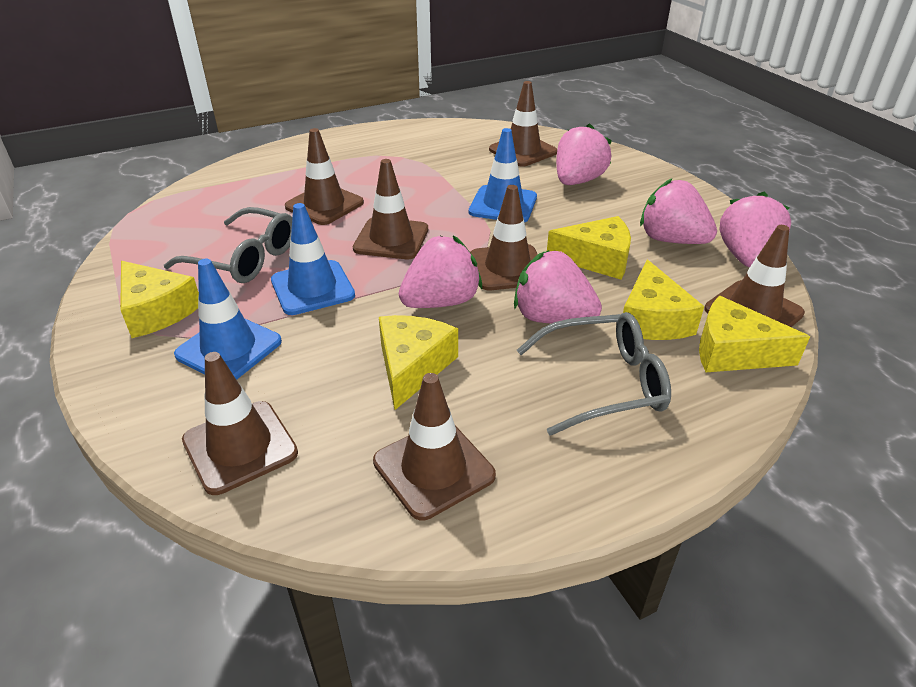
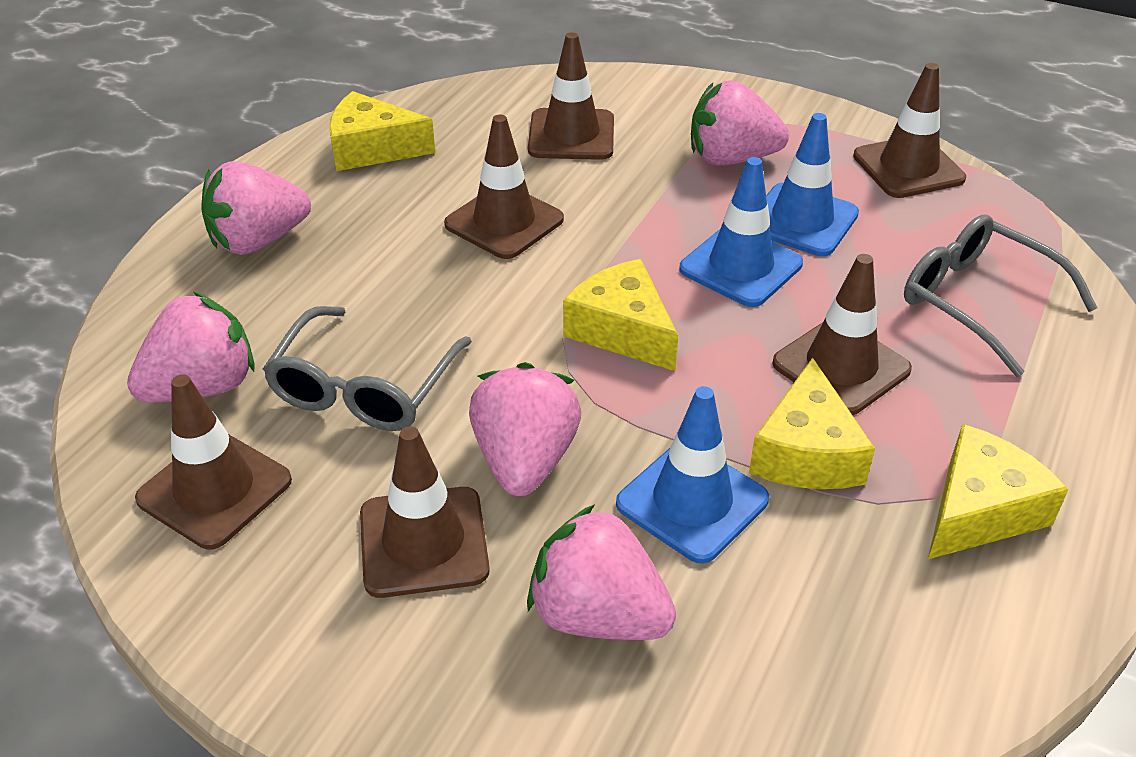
brown traffic cone: 7 -> 6
yellow cheese: 5 -> 4

